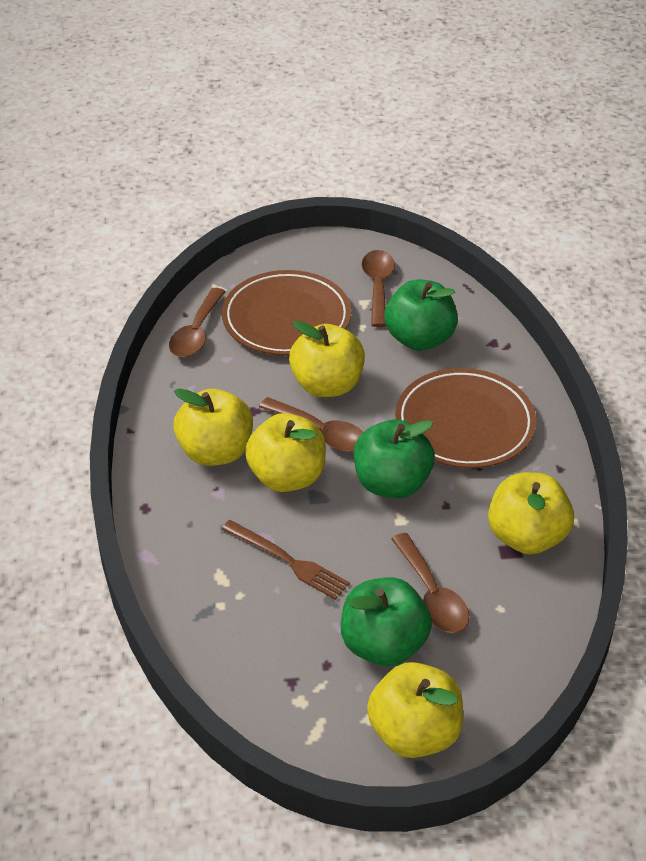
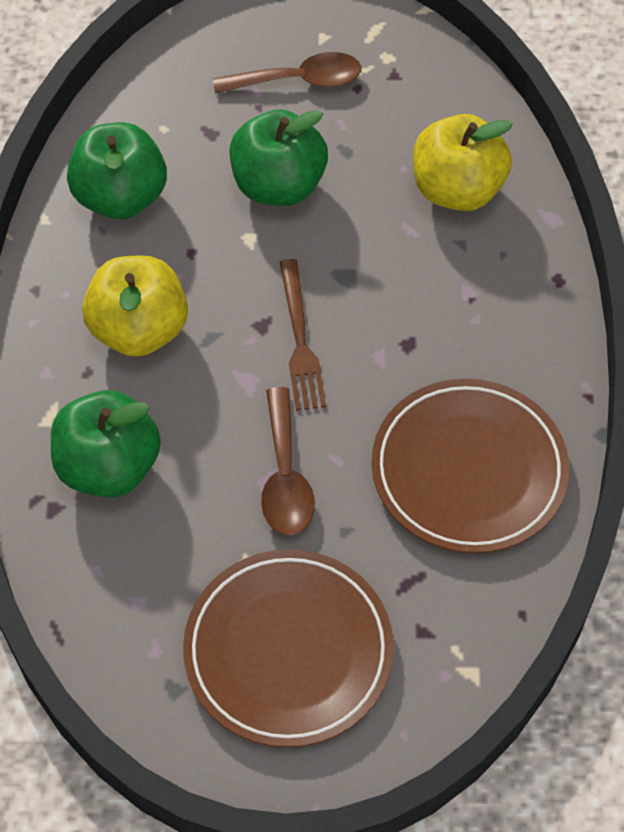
brown spoon: 4 -> 2
yellow apple: 5 -> 2

